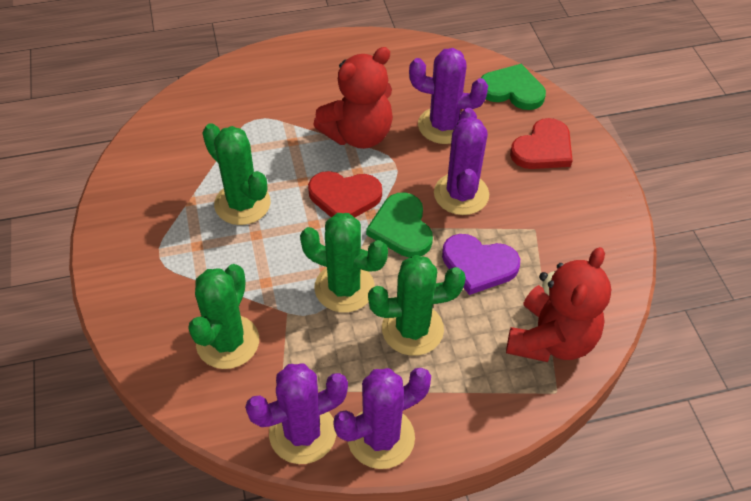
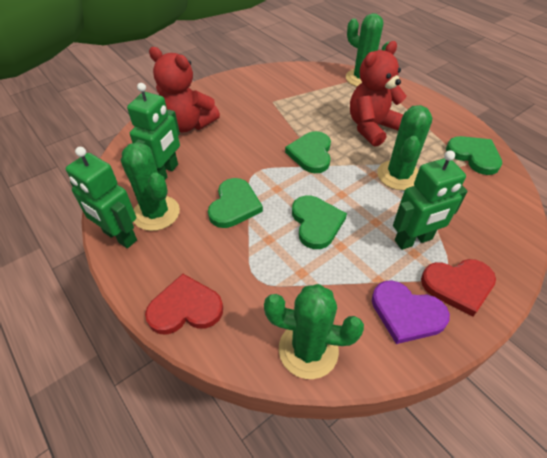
green heart: 2 -> 4
green robot: 0 -> 3
purple cactus: 4 -> 0

